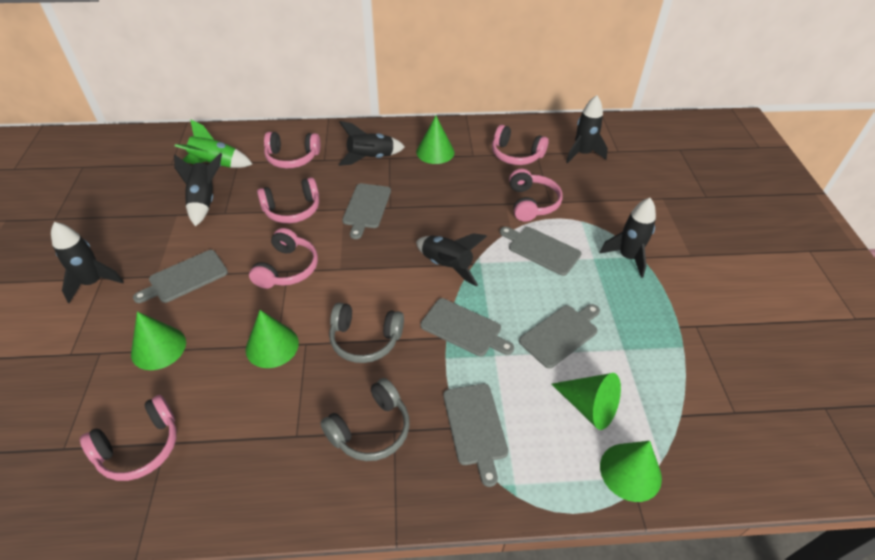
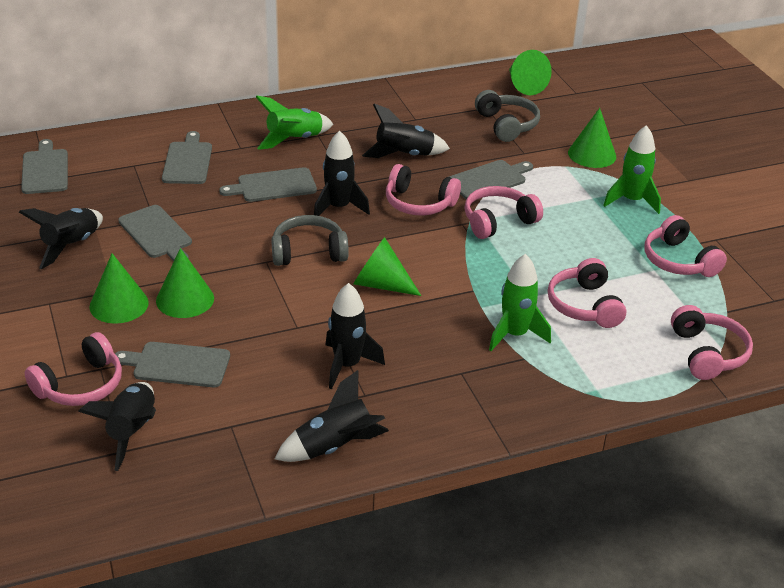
green rocket: 1 -> 3

